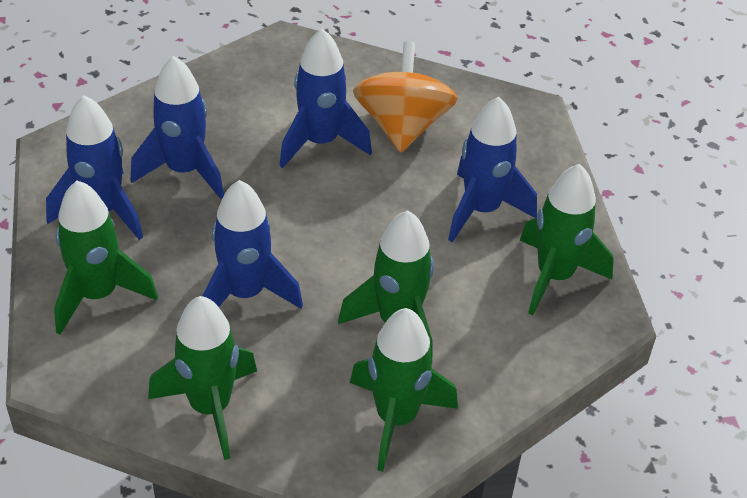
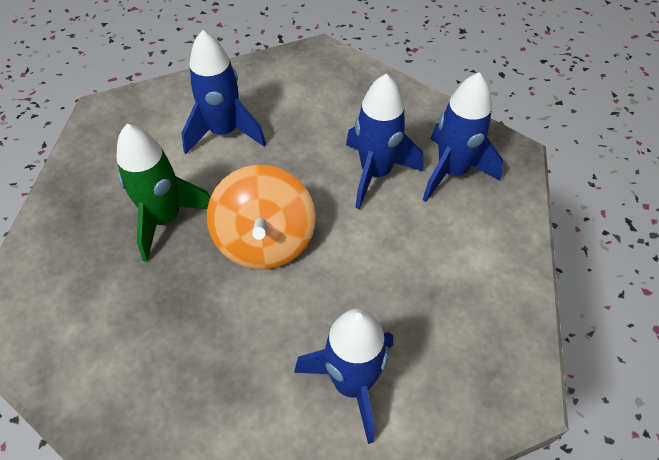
blue rocket: 5 -> 4
green rocket: 5 -> 1

